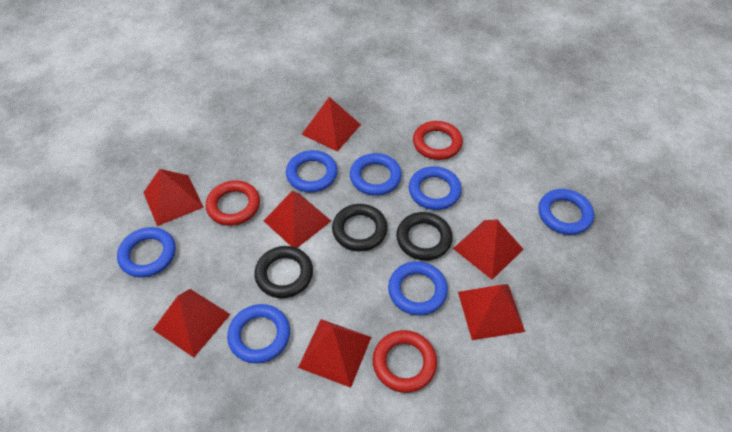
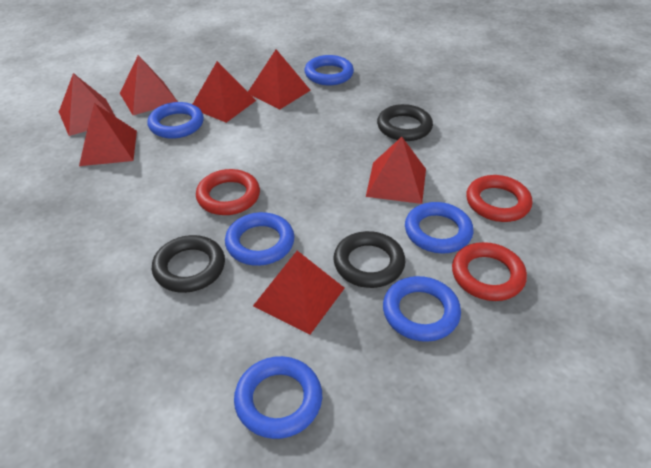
blue ring: 7 -> 6

